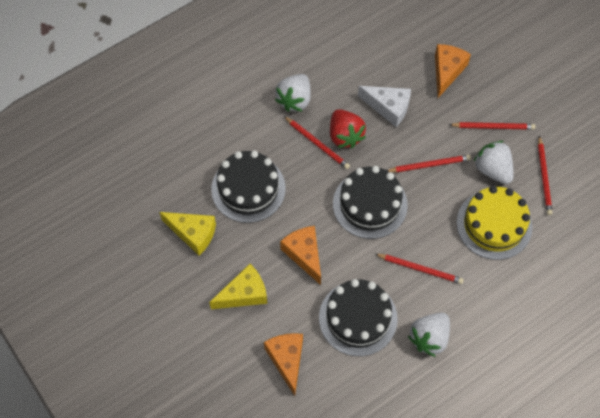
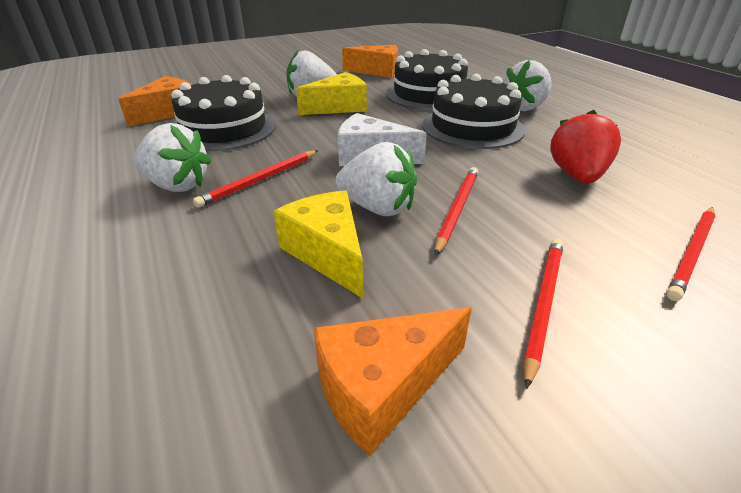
red pencil: 5 -> 4
white strawberry: 3 -> 4
yellow cake: 1 -> 0

